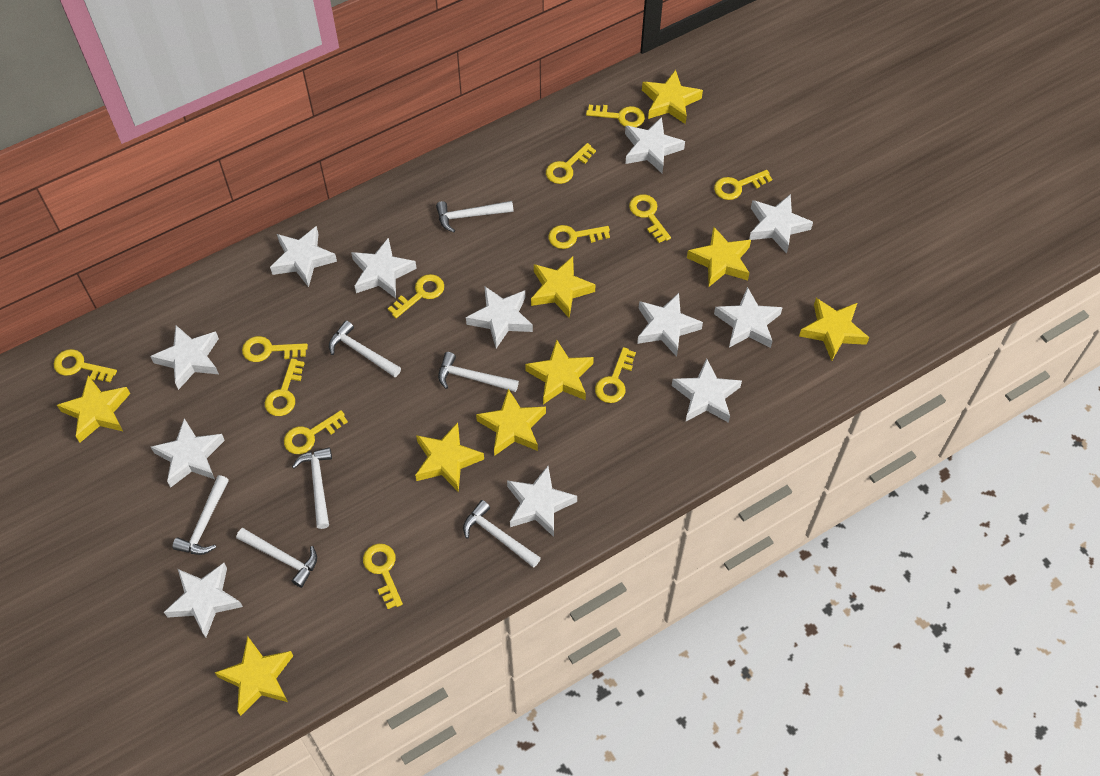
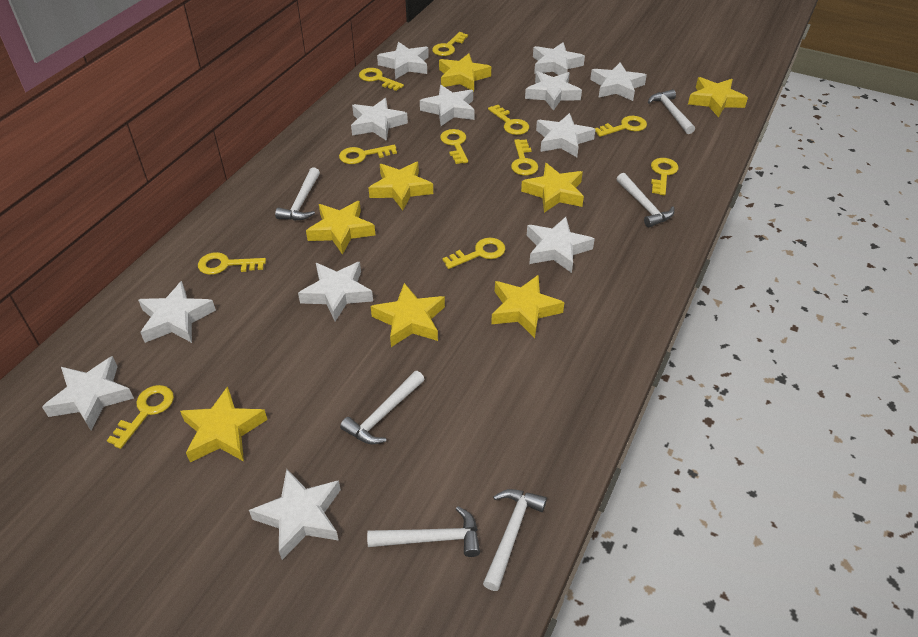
white hammer: 7 -> 6
yellow key: 12 -> 11
yellow star: 9 -> 8

